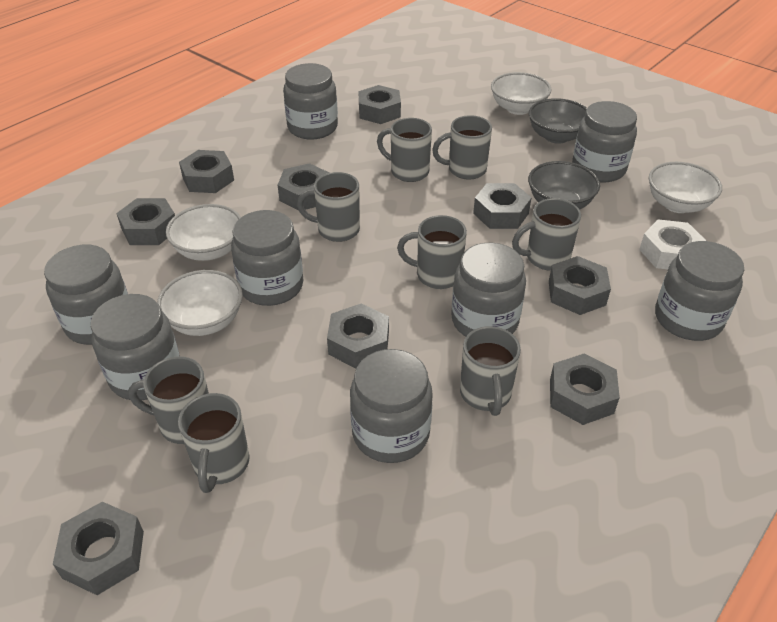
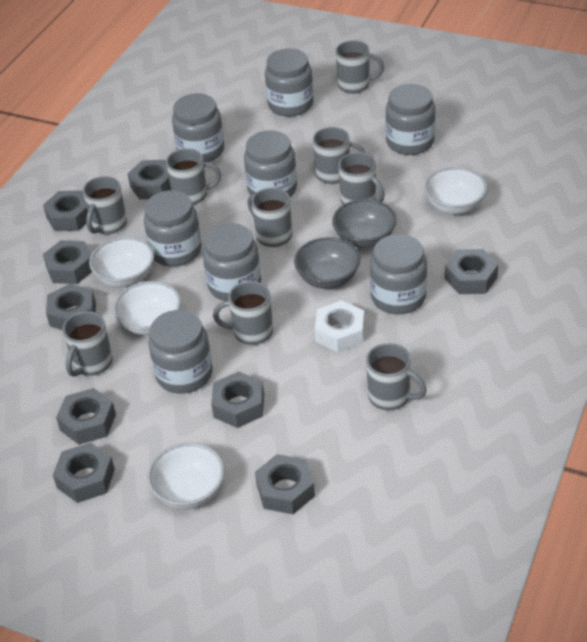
grey mug: 8 -> 9

